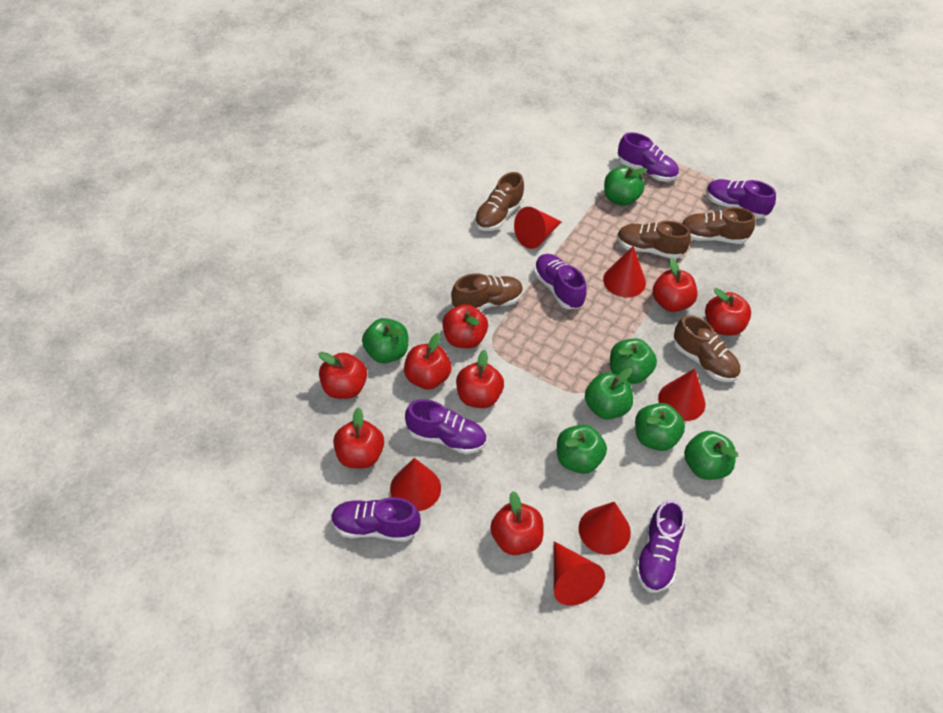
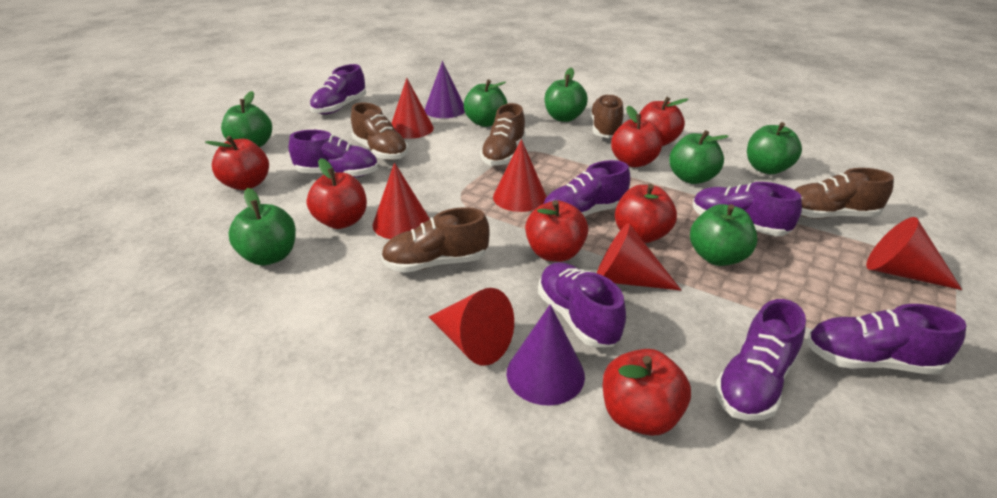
purple cone: 0 -> 2
purple shoe: 6 -> 7
red apple: 8 -> 7

